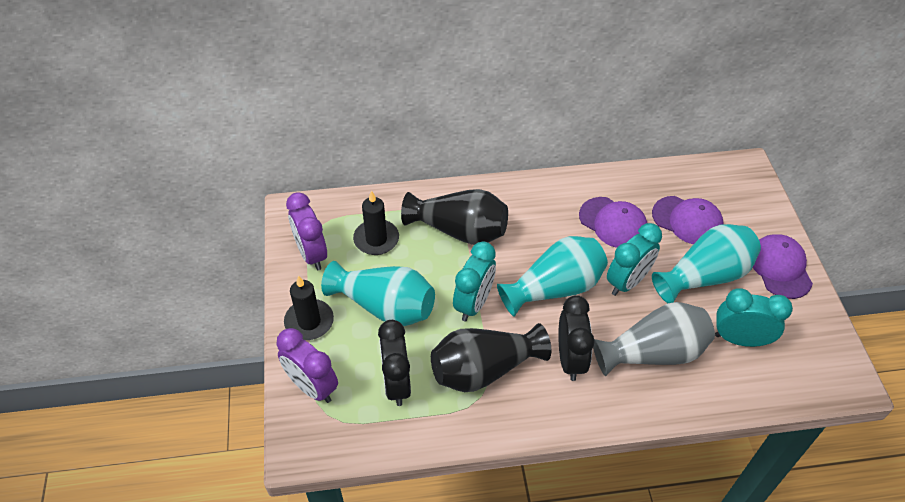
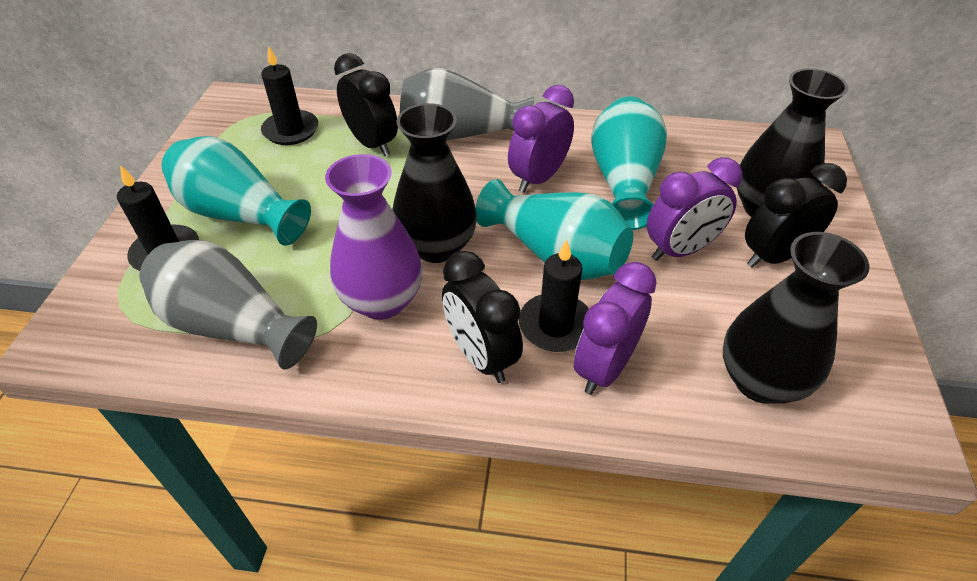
black candle: 2 -> 3
black clock: 2 -> 3
black vase: 2 -> 3
grey vase: 1 -> 2
purple cap: 3 -> 0
purple clock: 2 -> 3
purple vase: 0 -> 1
turquoise clock: 3 -> 0

